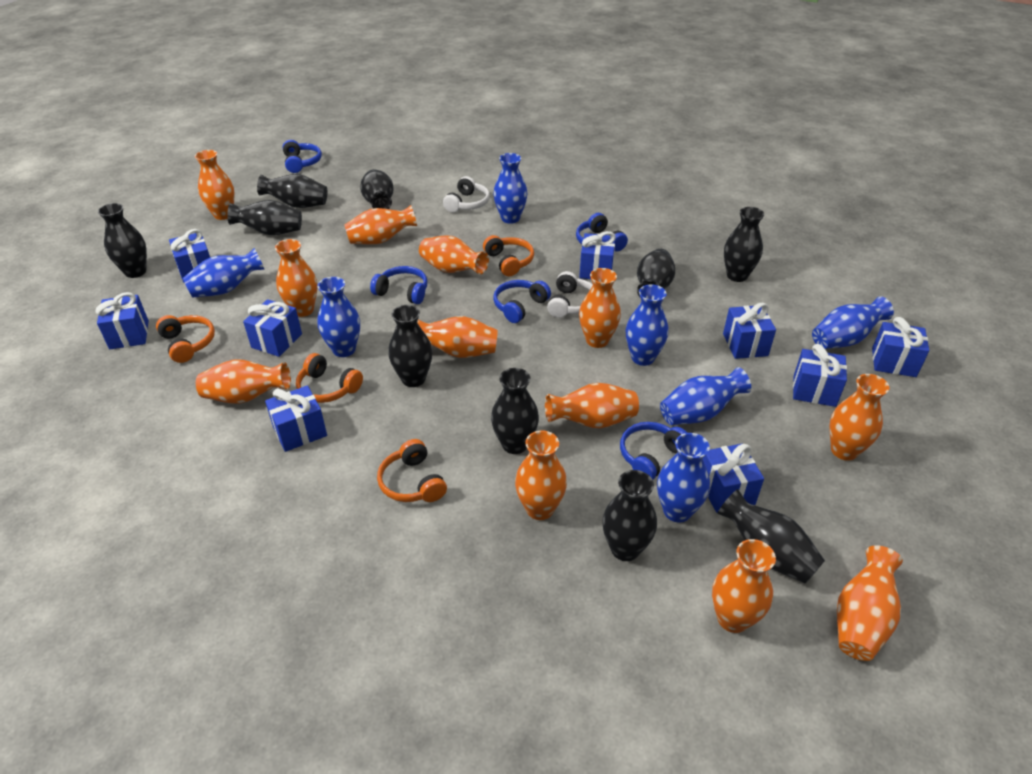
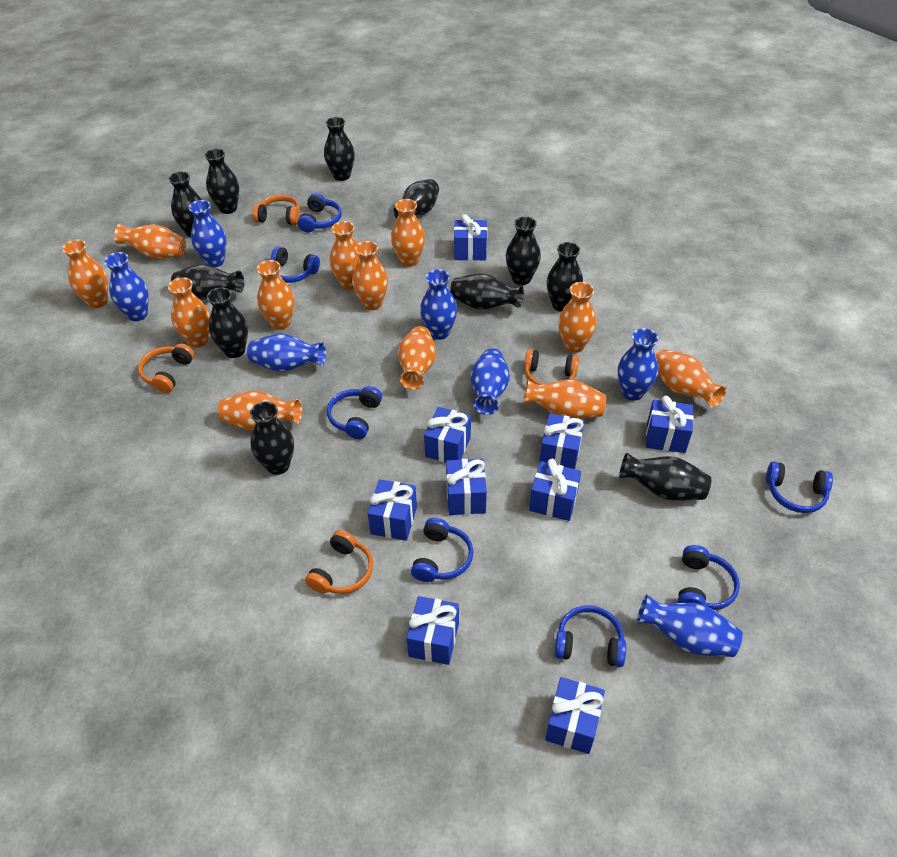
black vase: 10 -> 11
blue headphones: 5 -> 7
white headphones: 2 -> 0

